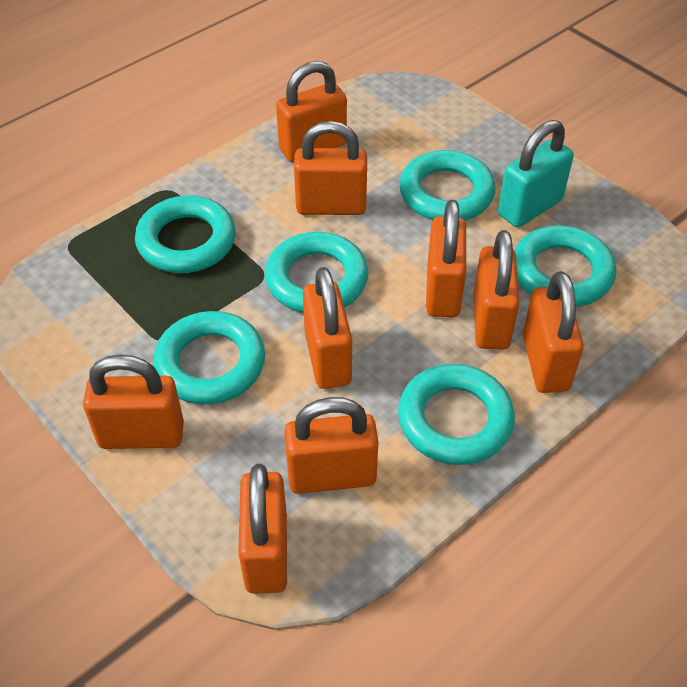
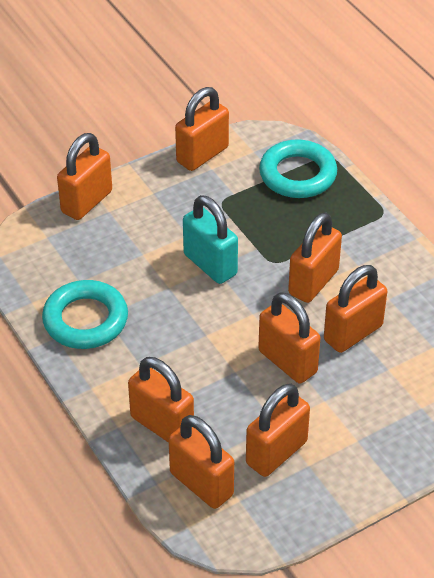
orange padlock: 9 -> 8
turquoise ring: 6 -> 2

